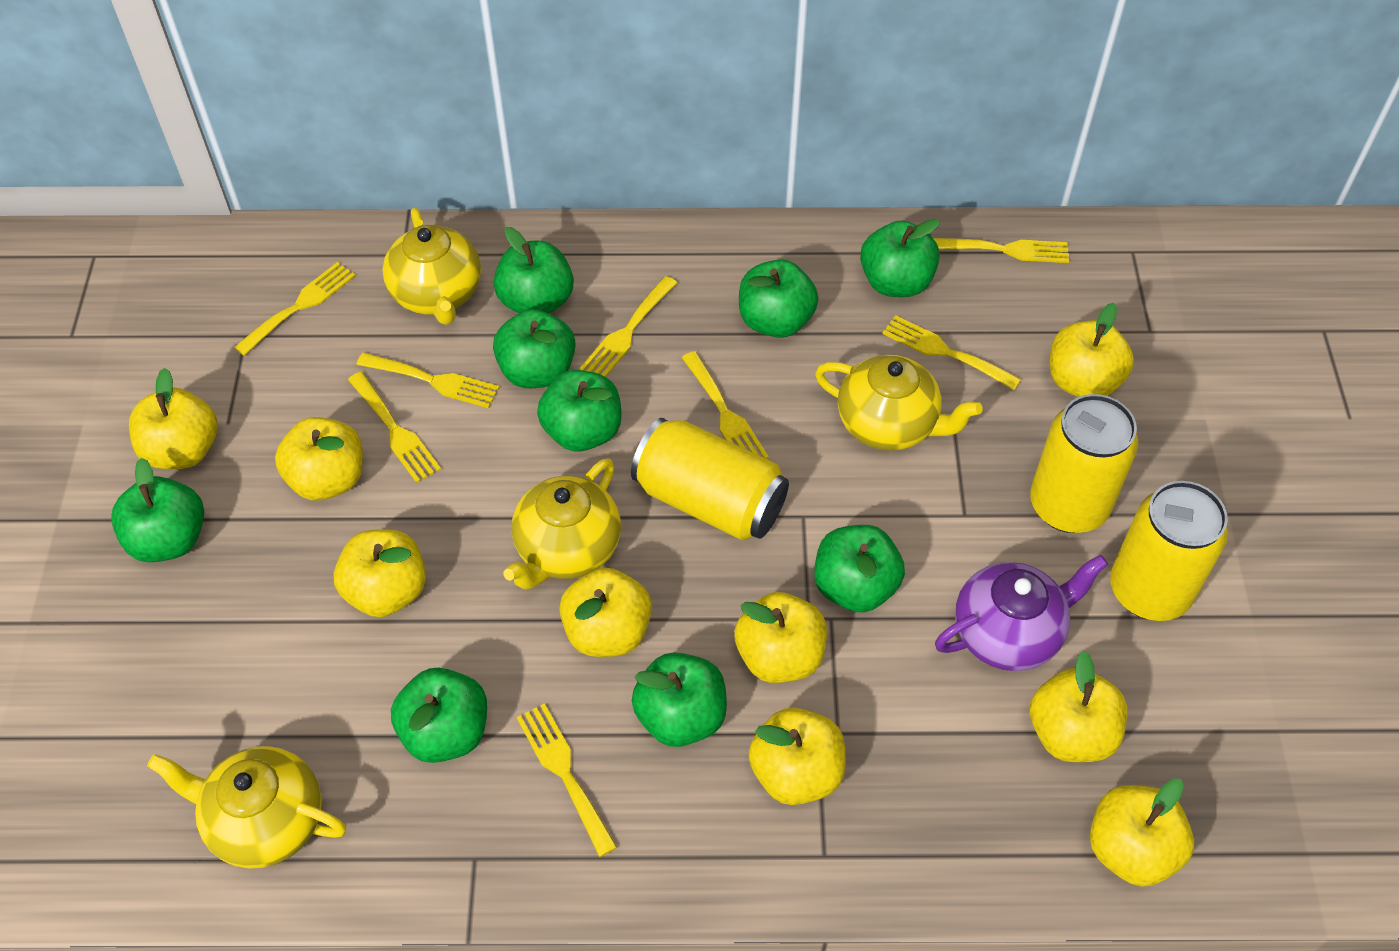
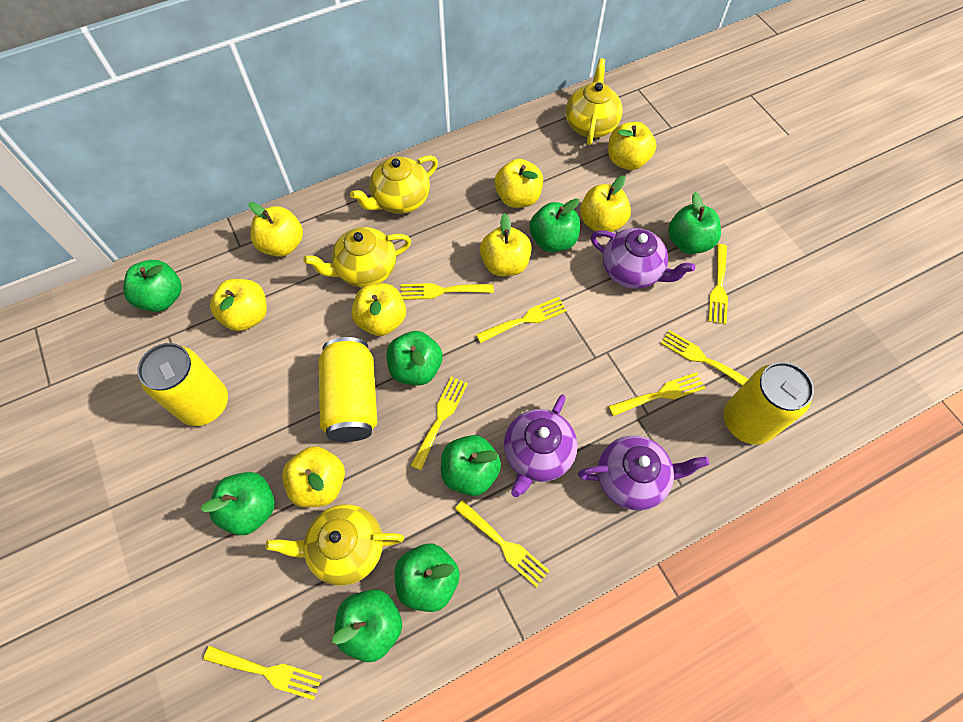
green apple: 9 -> 8
purple teapot: 1 -> 3
yellow apple: 9 -> 8

